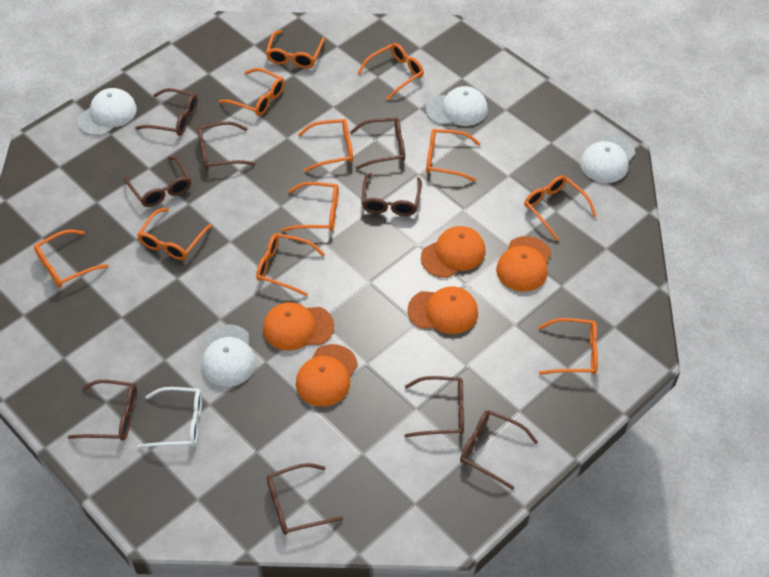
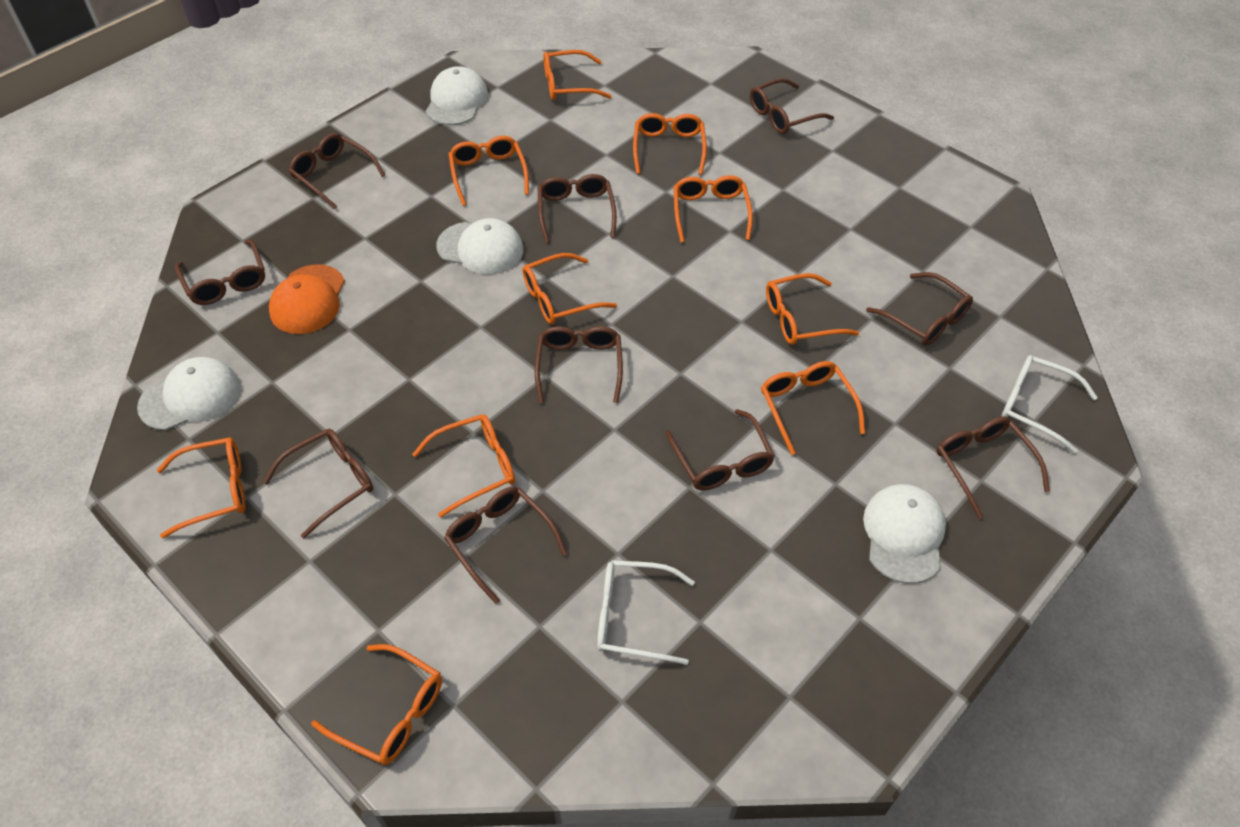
brown glasses: 9 -> 10
orange cap: 5 -> 1
orange glasses: 11 -> 10
white glasses: 1 -> 2

